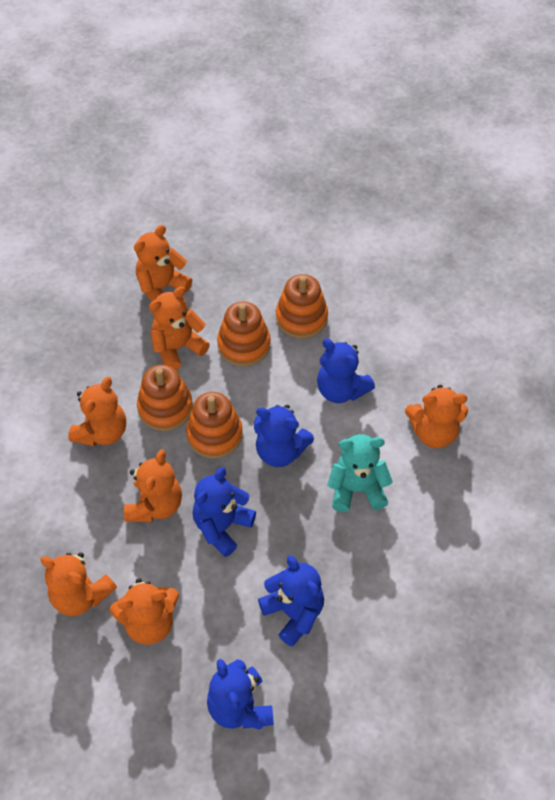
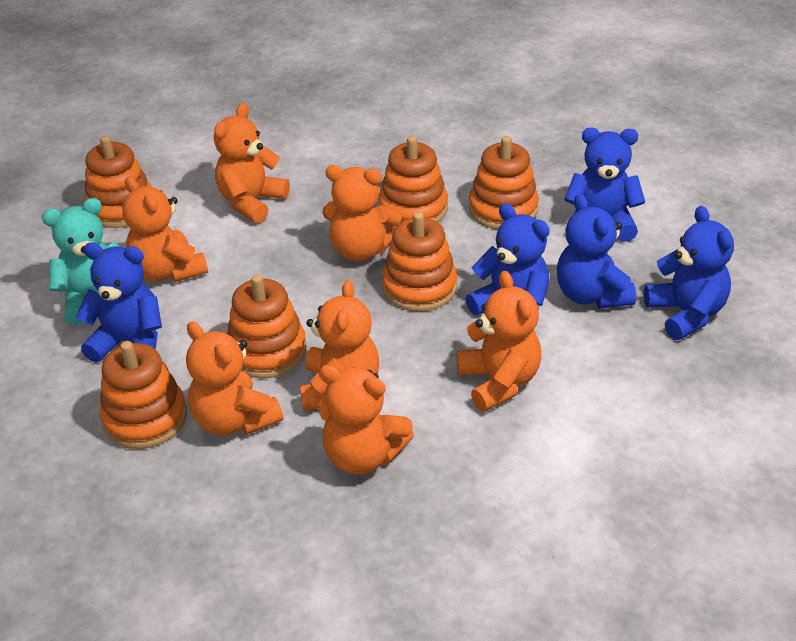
orange stacking toy: 4 -> 6

